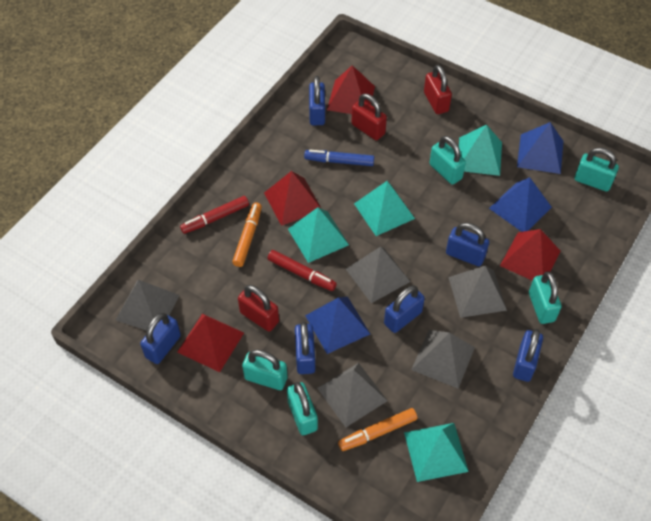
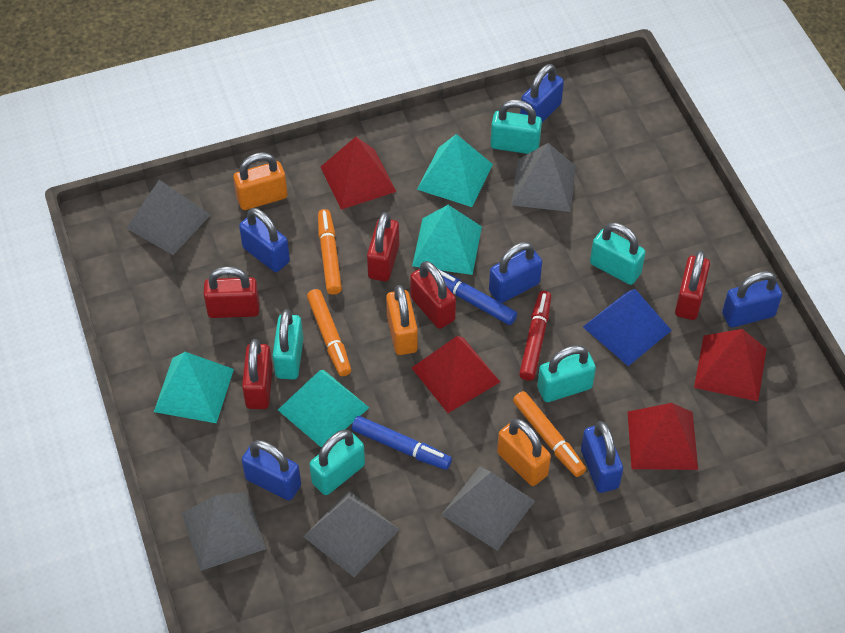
blue marker: 1 -> 2
blue pyramid: 3 -> 1
orange marker: 2 -> 3
orange padlock: 0 -> 3
red marker: 2 -> 1
red padlock: 3 -> 5

